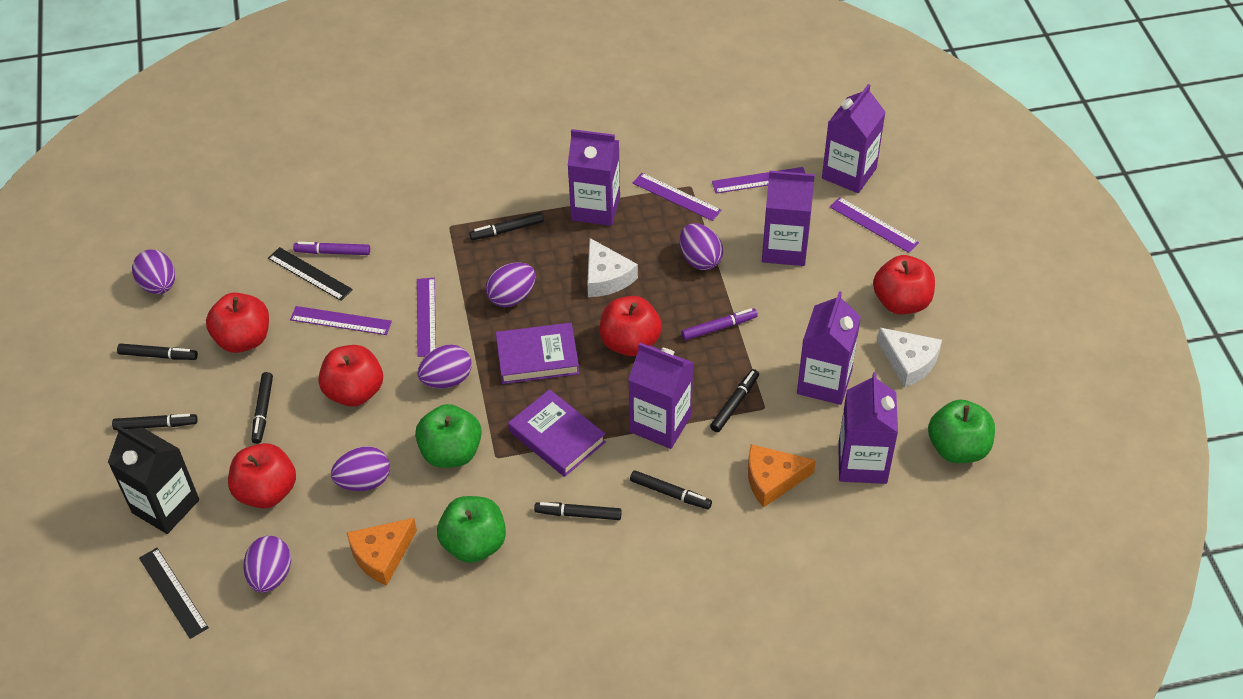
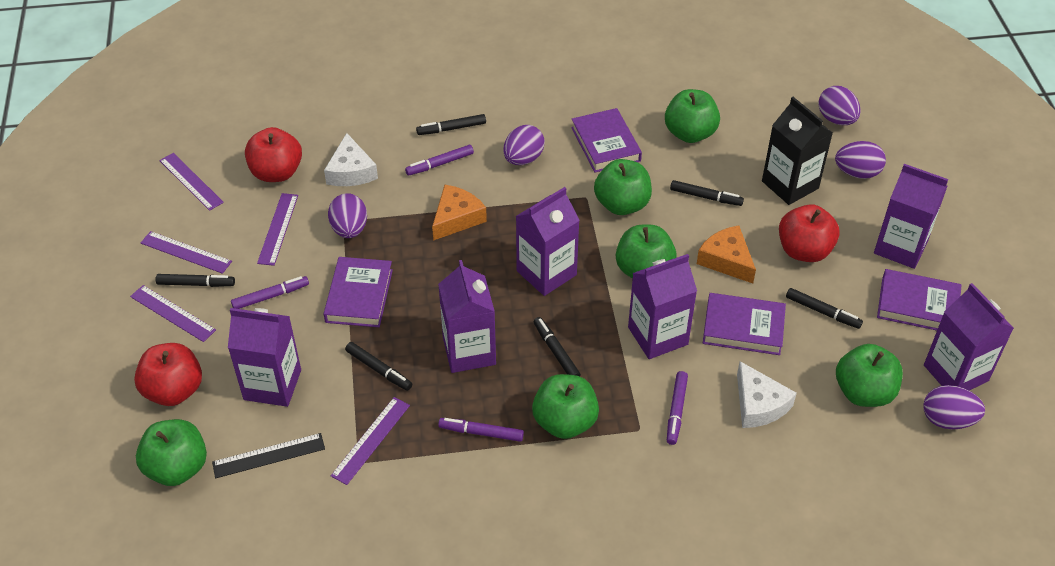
black marker: 7 -> 6
black ruler: 2 -> 1
green apple: 3 -> 6
purple book: 2 -> 4
purple egg: 6 -> 5
purple marker: 2 -> 4
red apple: 5 -> 3

